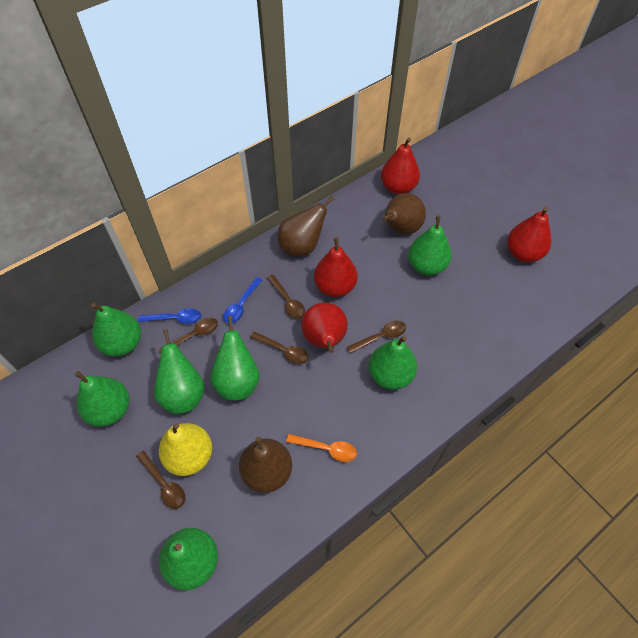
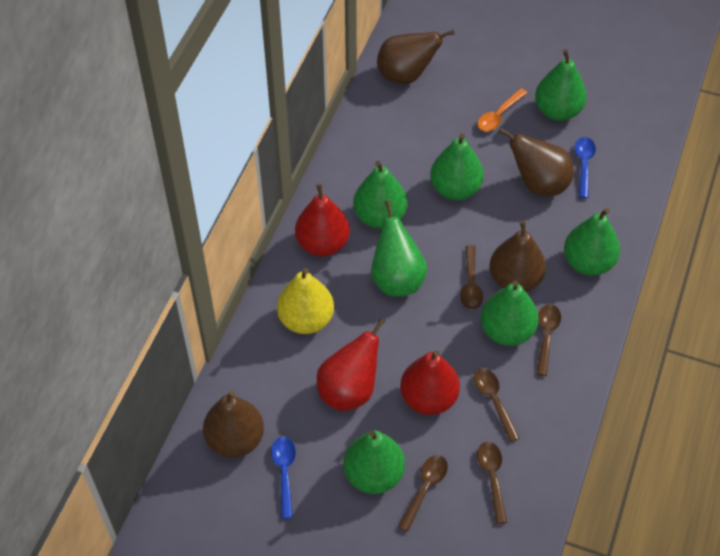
brown pear: 3 -> 4
red pear: 4 -> 3

